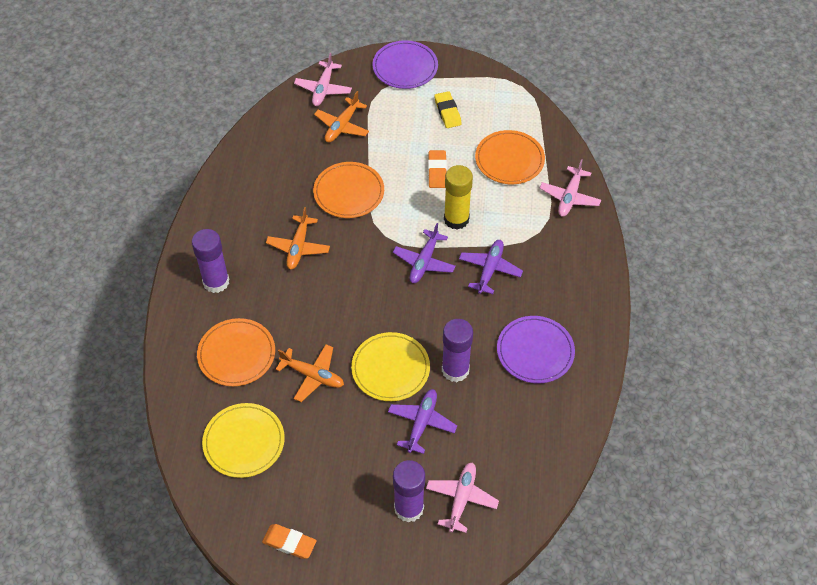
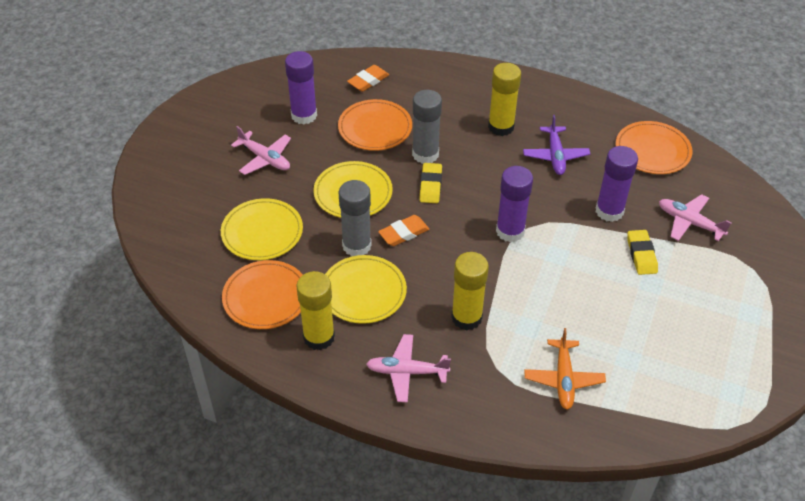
grey glue stick: 0 -> 2
orange plane: 3 -> 1
purple plane: 3 -> 1
purple plate: 2 -> 0
yellow eraser: 1 -> 2
yellow glue stick: 1 -> 3
yellow plate: 2 -> 3

